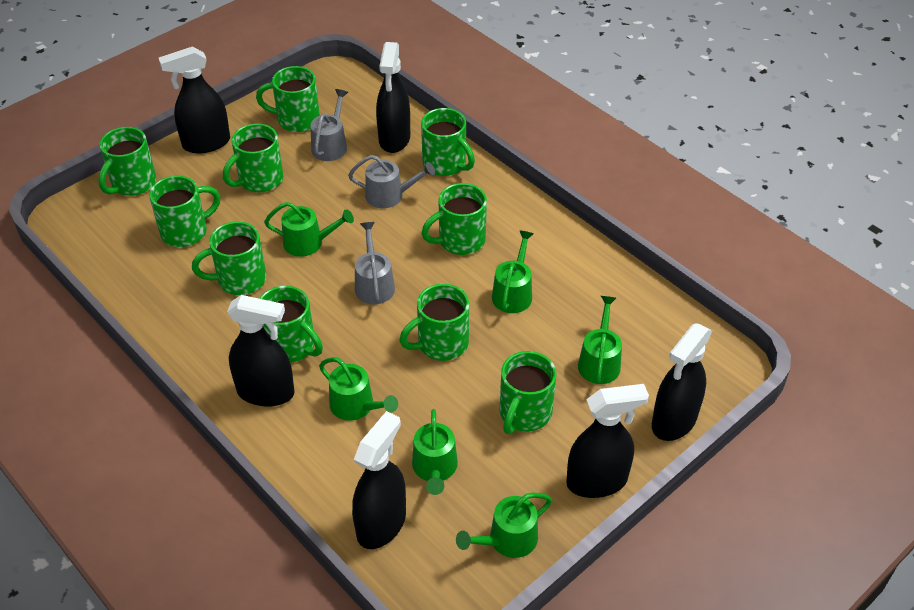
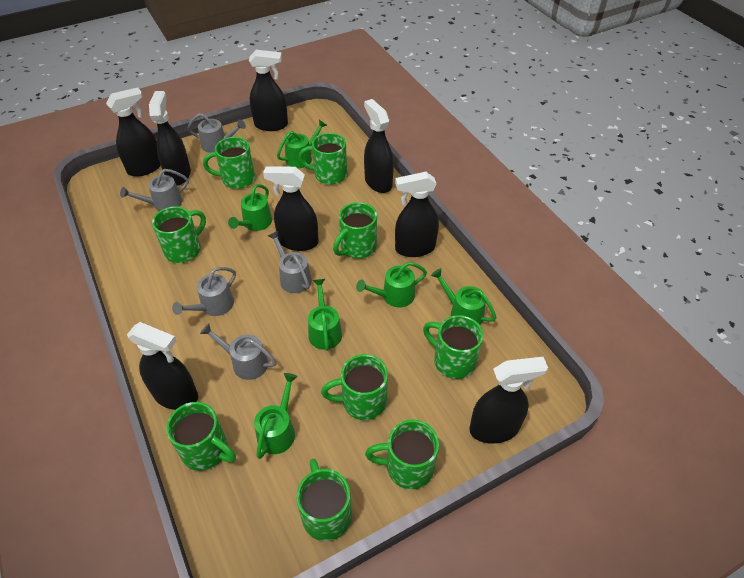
black spray bottle: 6 -> 8
green mug: 10 -> 9
grey watering can: 3 -> 5

